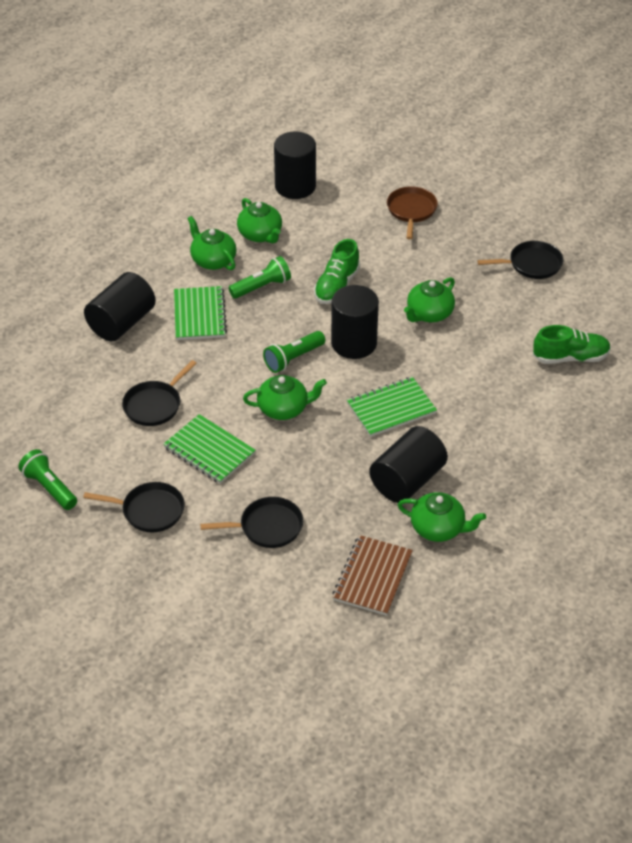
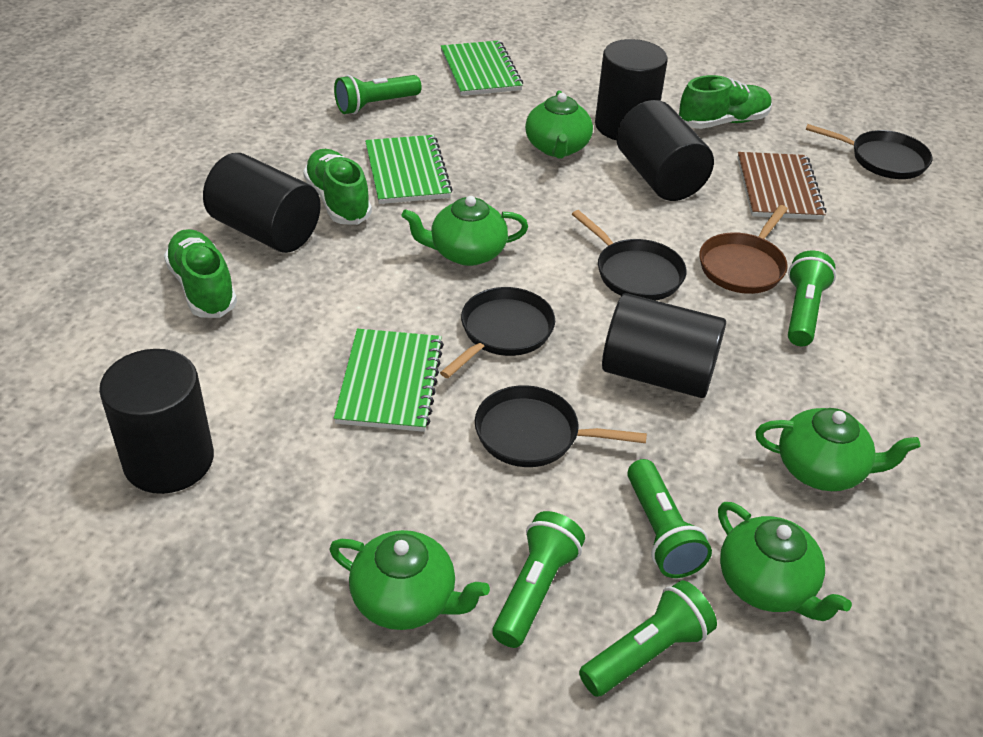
black cylinder: 4 -> 5
green flashlight: 3 -> 5
green shoe: 2 -> 3

